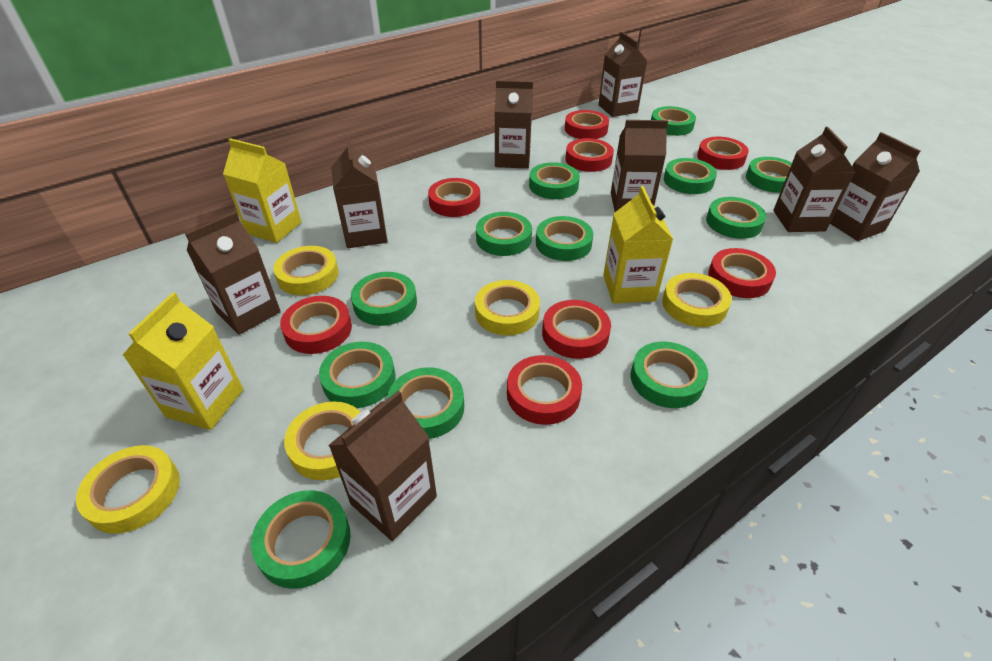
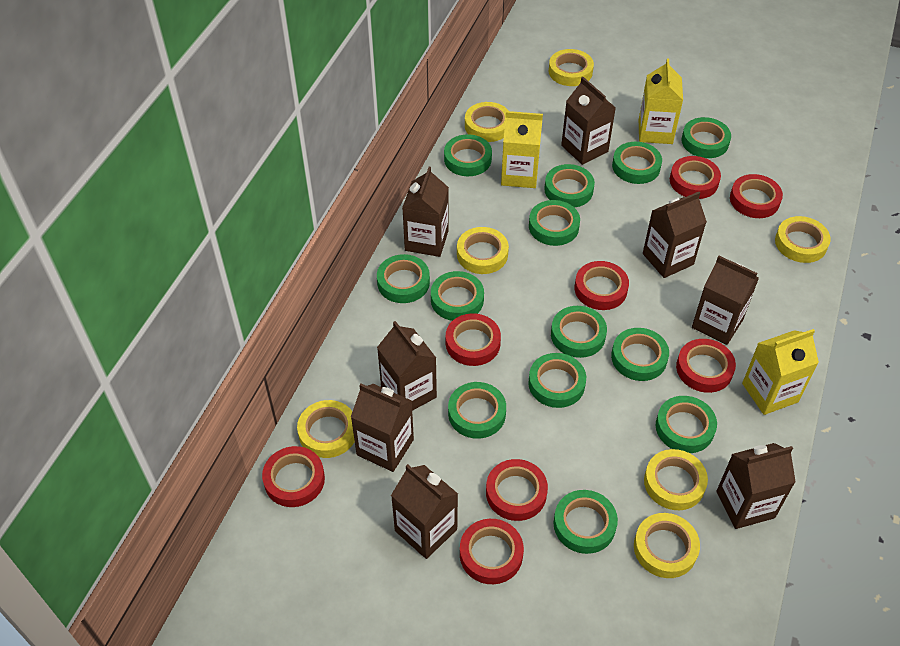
green tape: 12 -> 13
yellow tape: 5 -> 7

